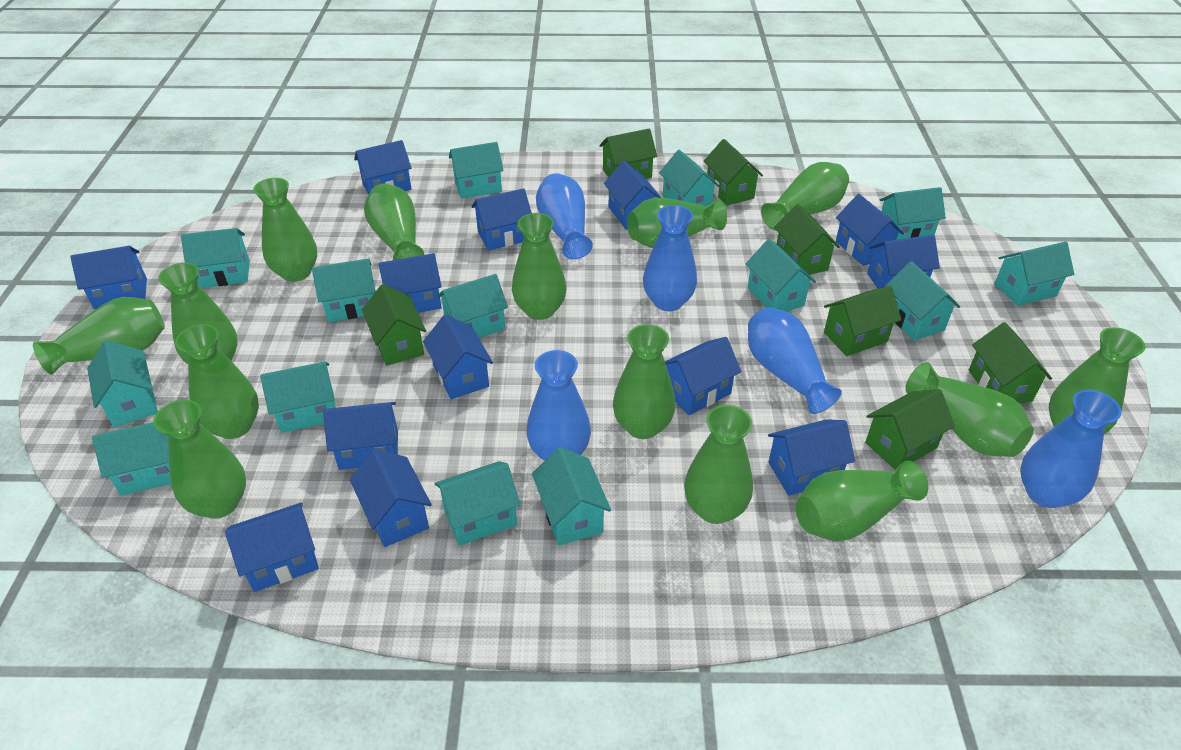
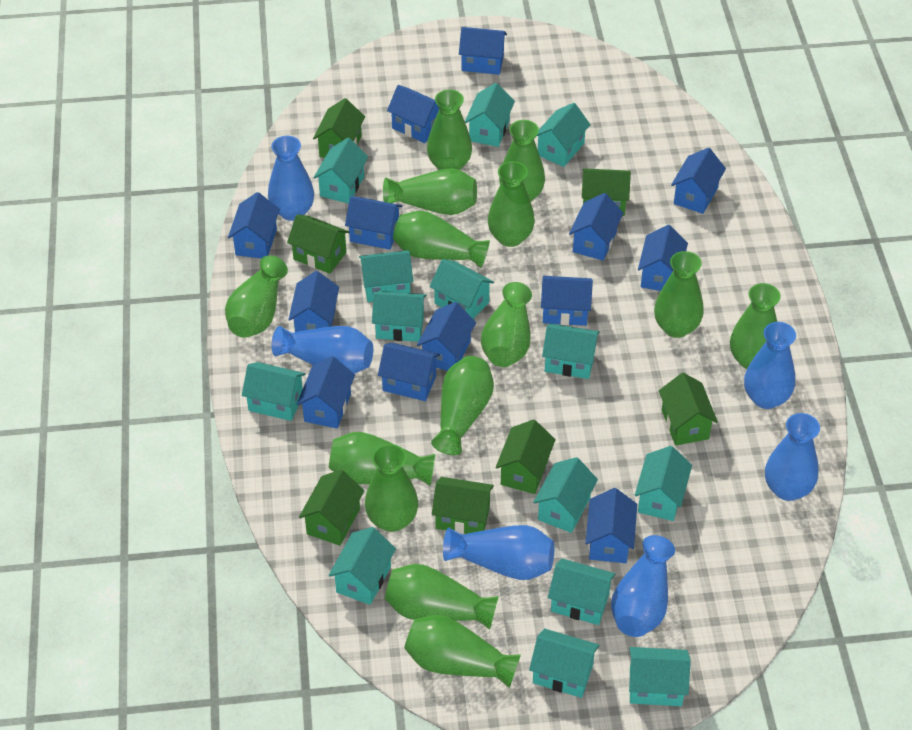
blue vase: 5 -> 6

